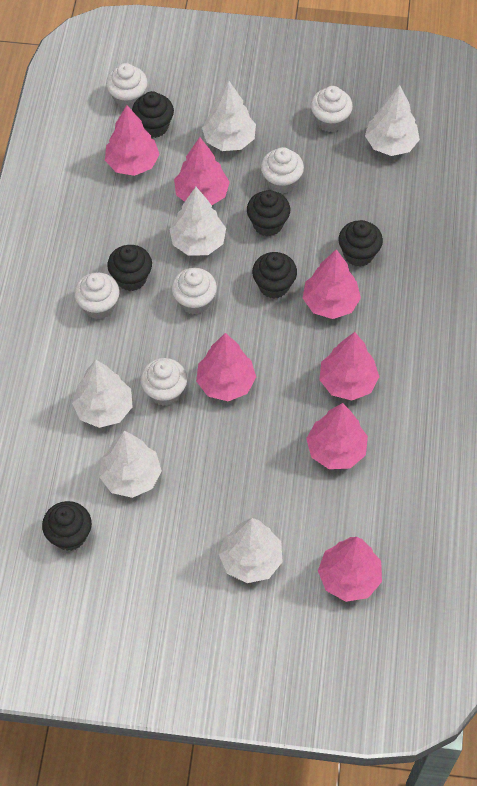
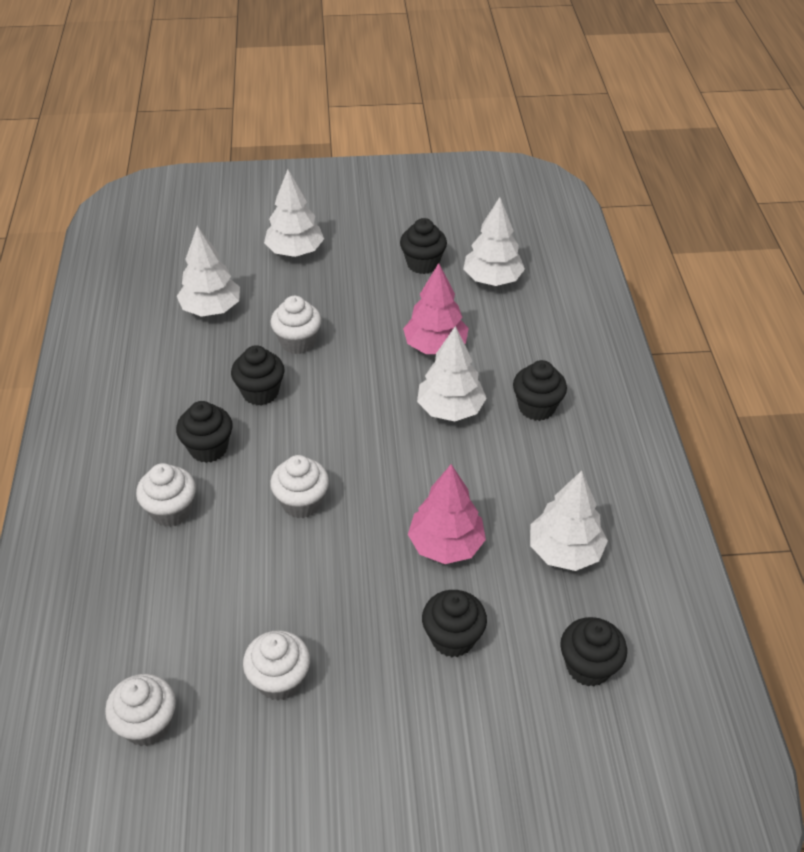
pink tree: 7 -> 2
white cupcake: 6 -> 5
white tree: 6 -> 5

